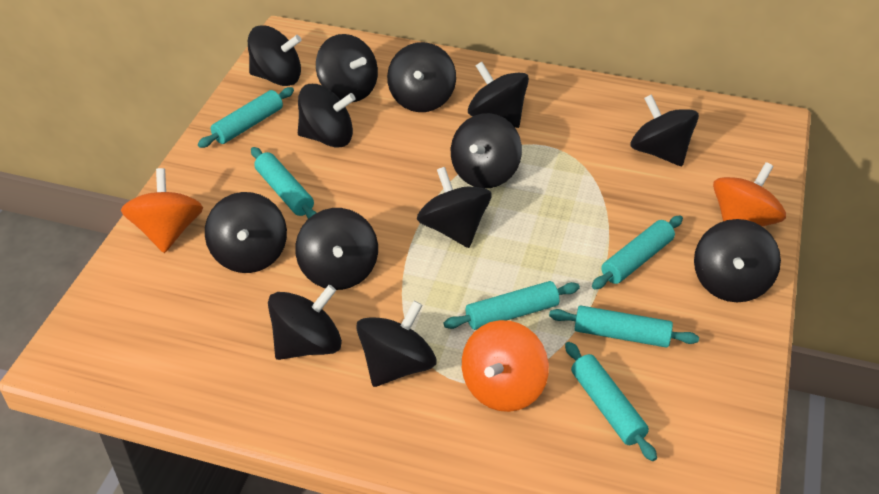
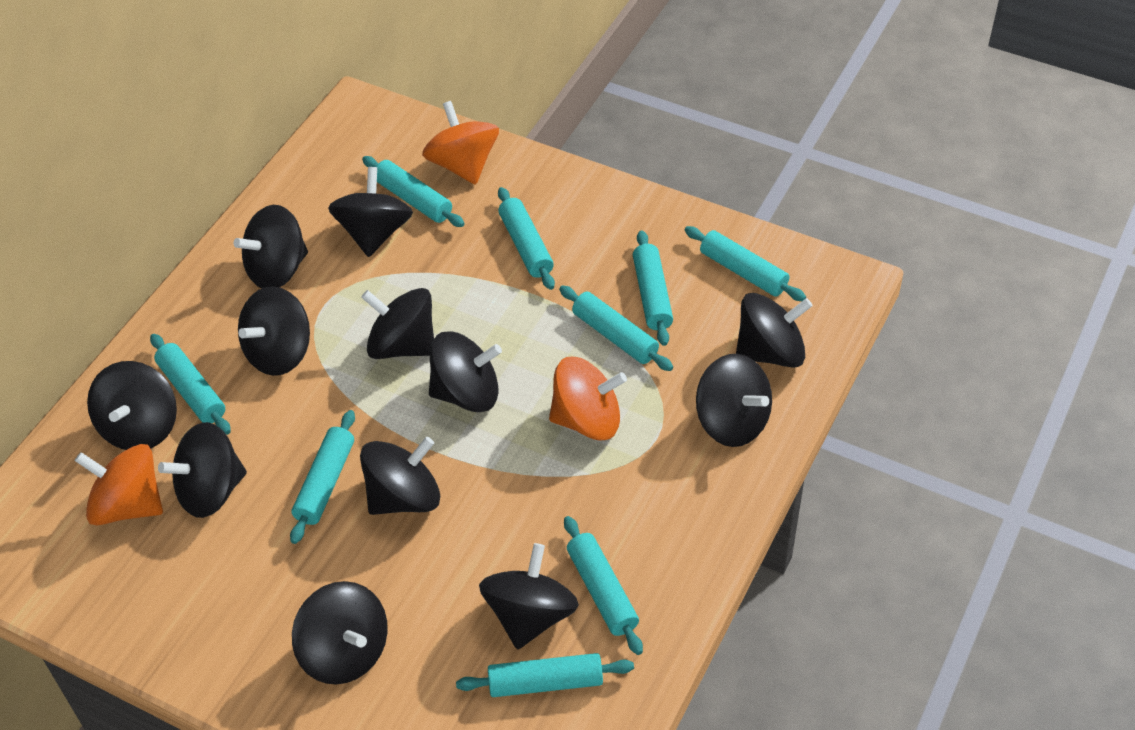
black spinning top: 13 -> 12
turquoise rolling pin: 6 -> 9

